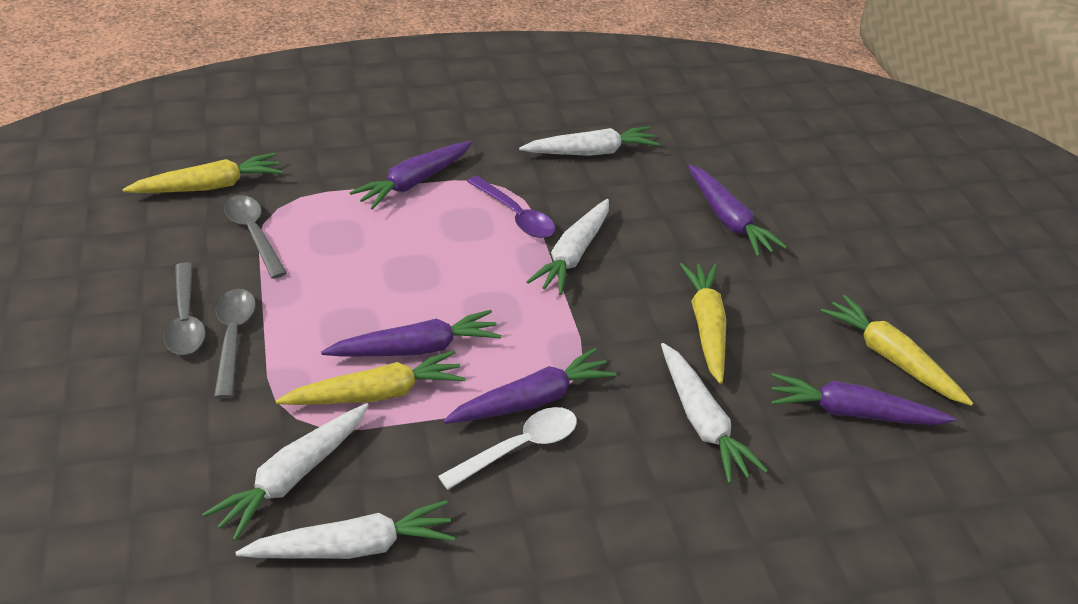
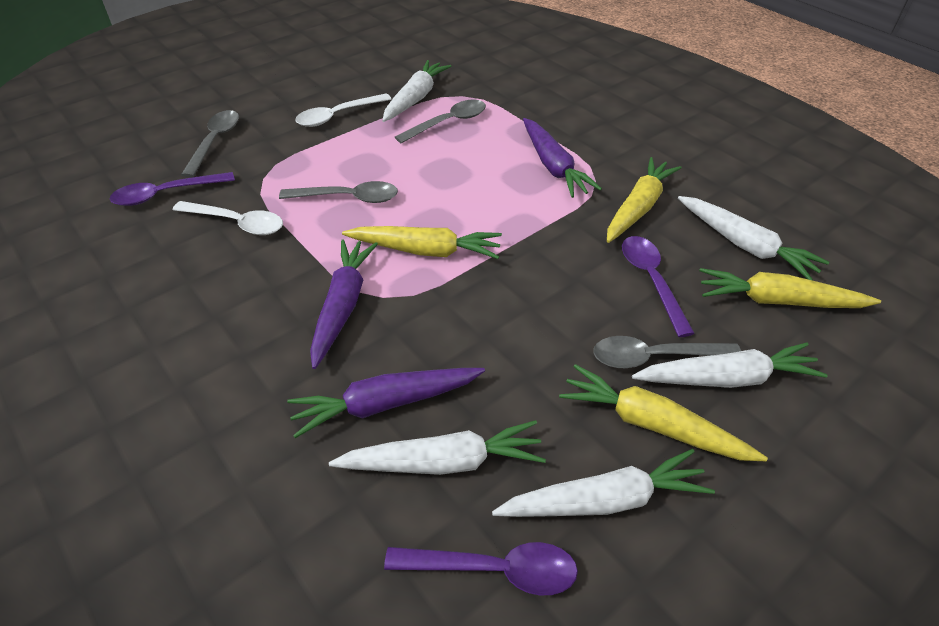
grey spoon: 3 -> 4
purple carrot: 5 -> 3
purple spoon: 1 -> 3
white spoon: 1 -> 2

